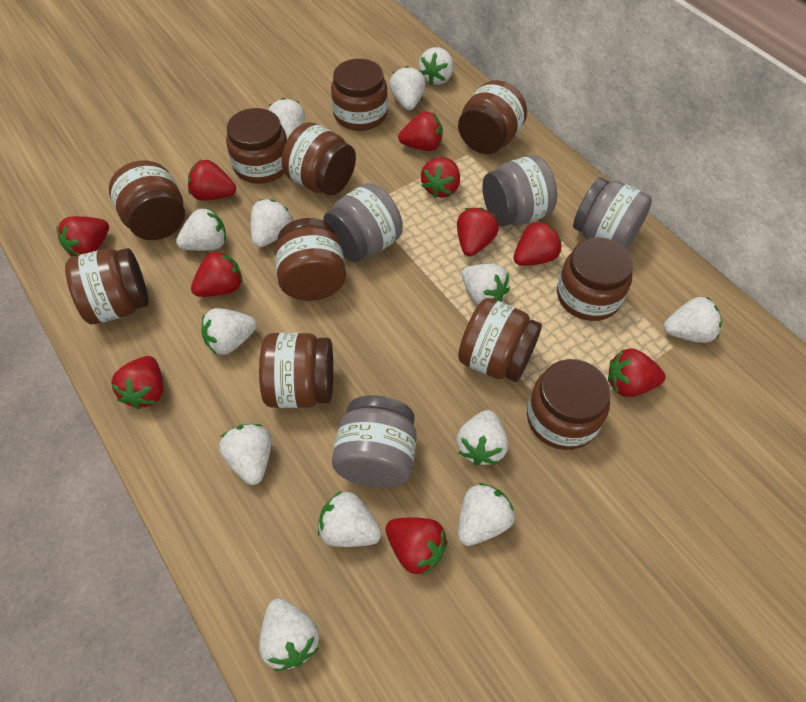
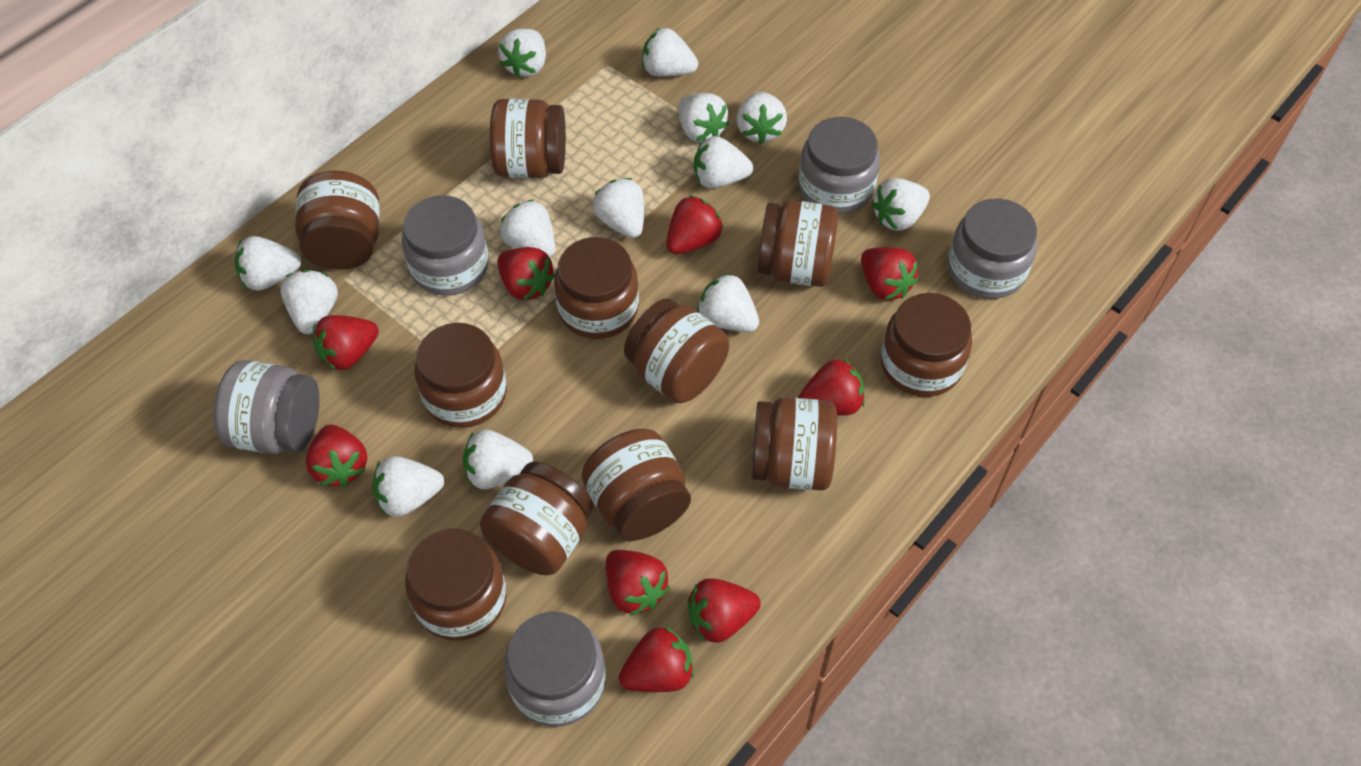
grey jar: 4 -> 5
red strawberry: 10 -> 9

